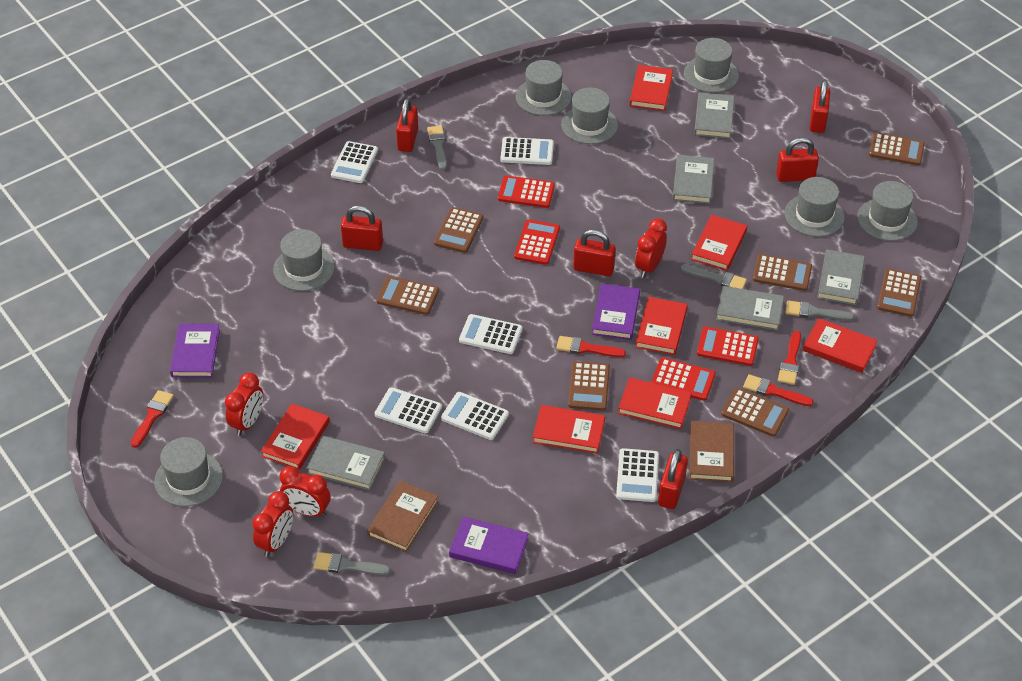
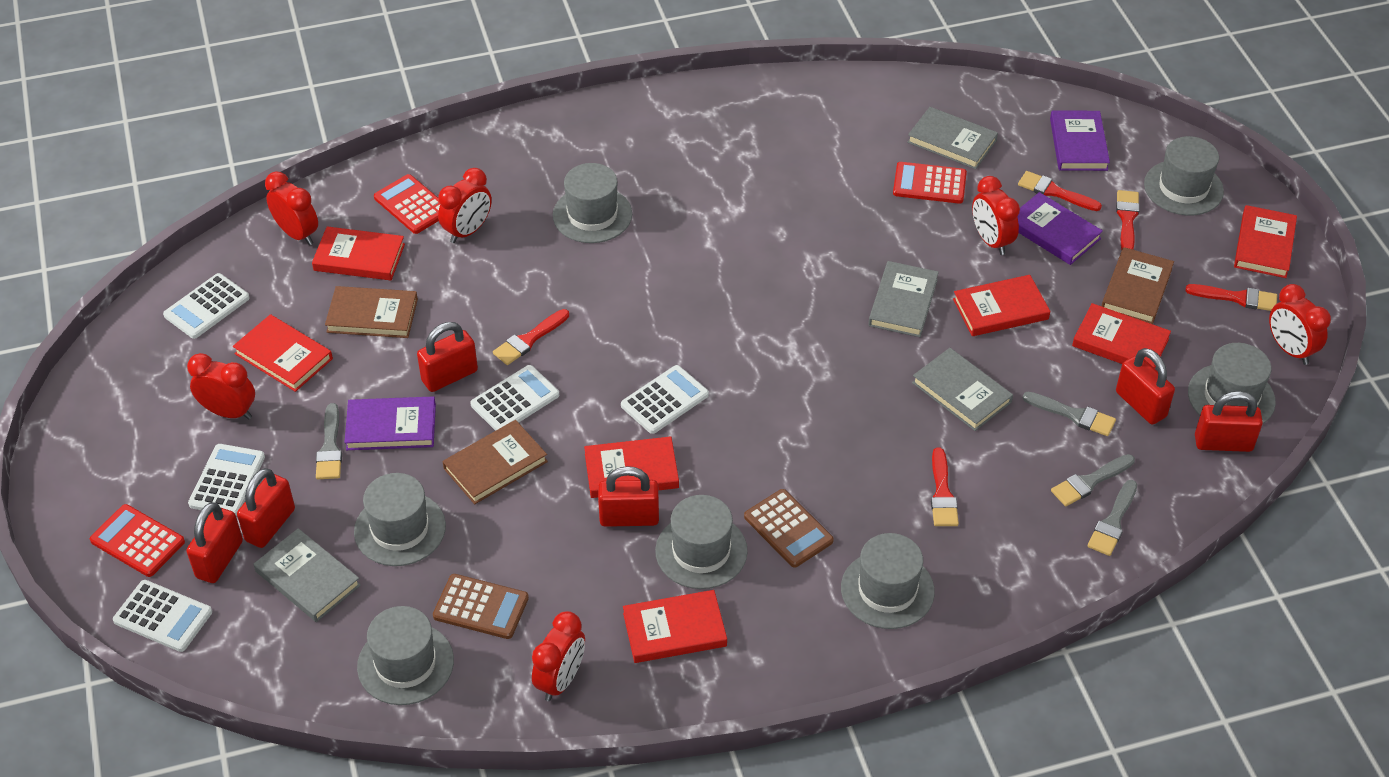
brown book: 2 -> 3
brown calculator: 7 -> 2
grey book: 5 -> 4
red brush: 4 -> 5
red calculator: 4 -> 3
red clock: 4 -> 6
white calculator: 6 -> 5

